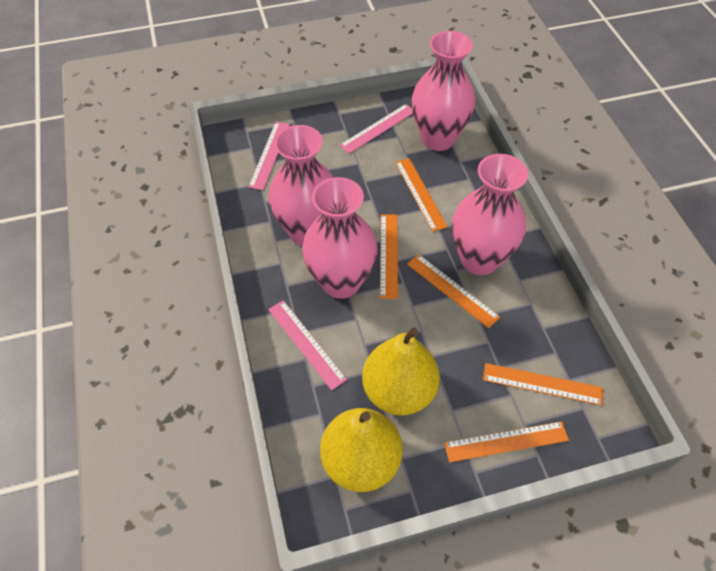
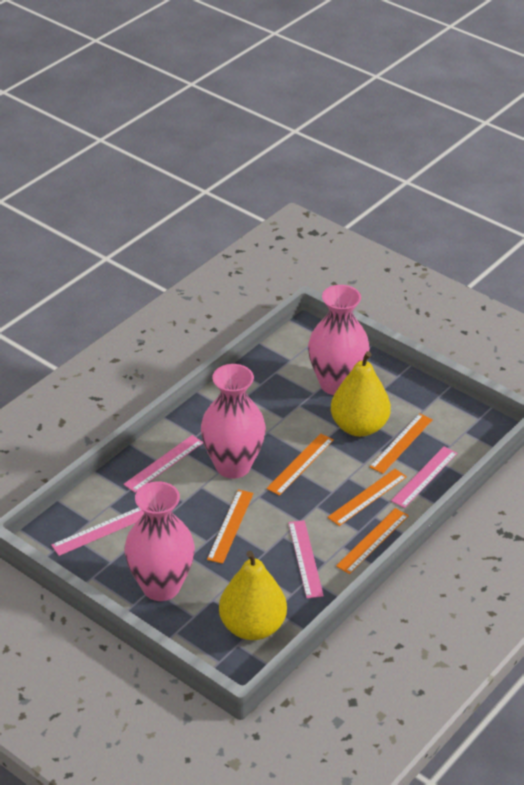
pink ruler: 3 -> 4
pink vase: 4 -> 3

